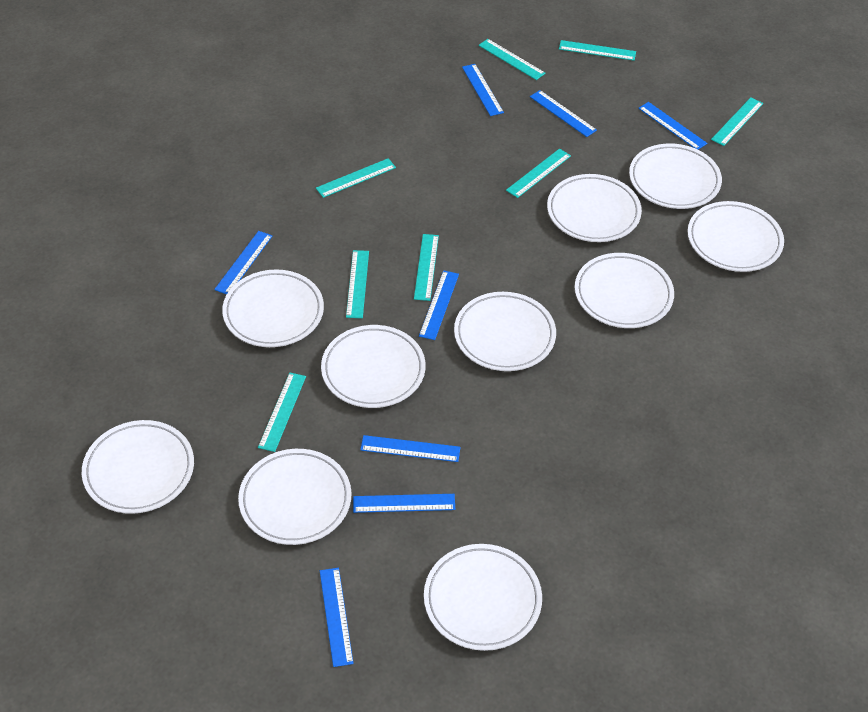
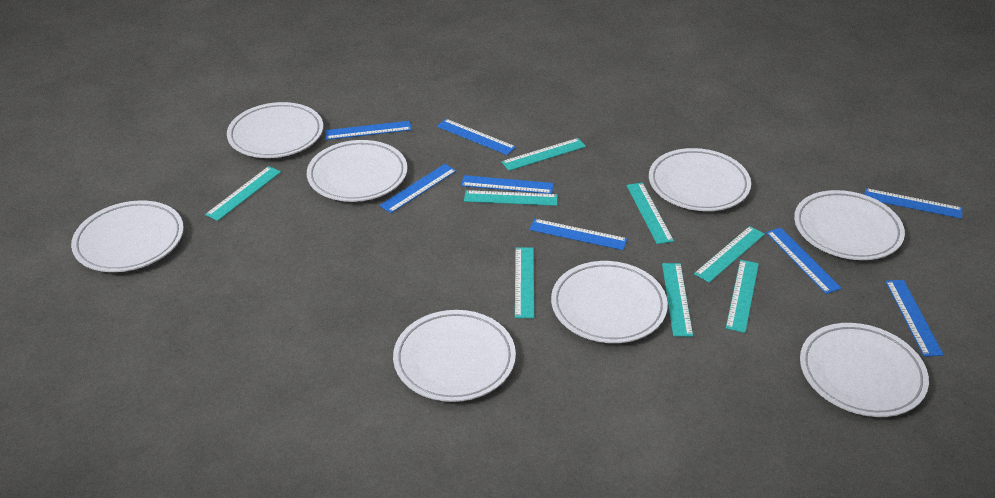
white plate: 10 -> 8

